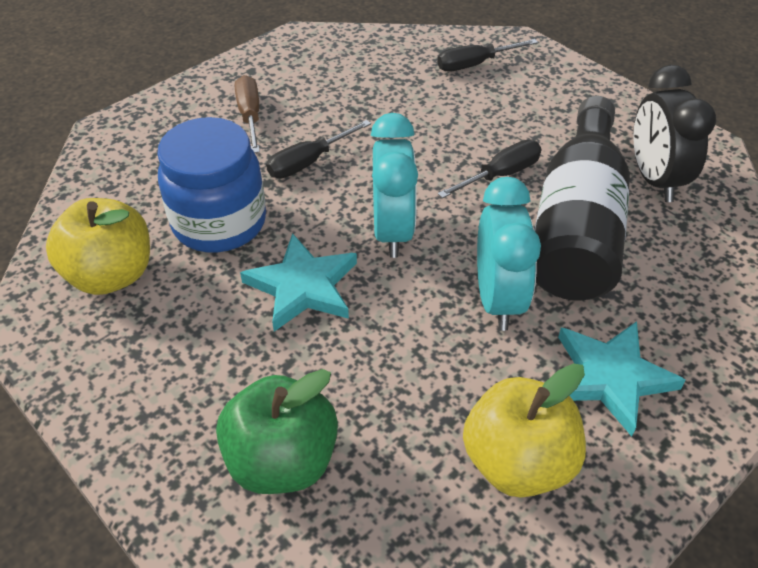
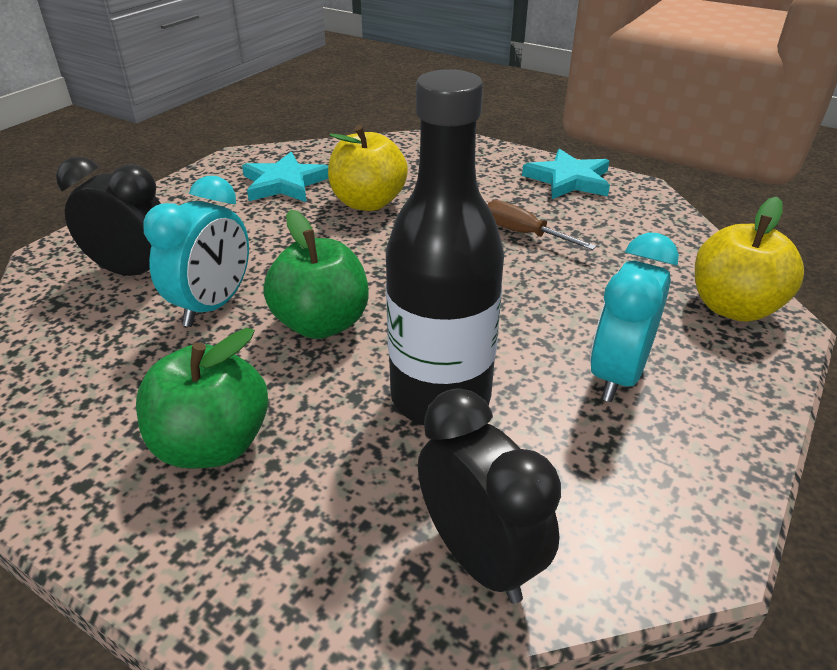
black clock: 1 -> 2
black screwdriver: 3 -> 0
blue jar: 1 -> 0
green apple: 1 -> 2

